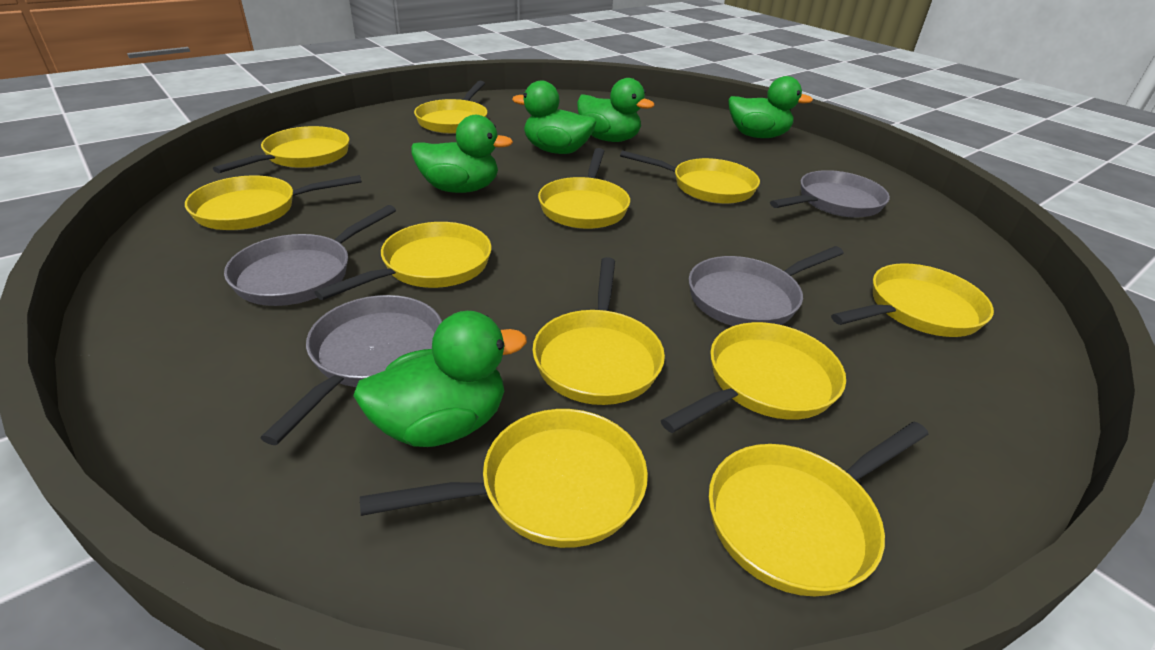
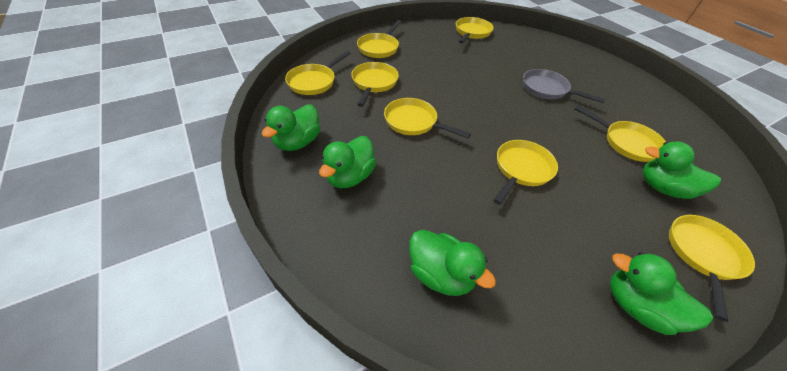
grey pan: 4 -> 1
yellow pan: 11 -> 8

